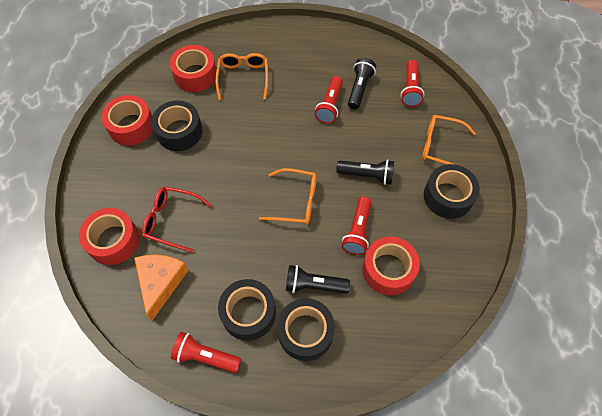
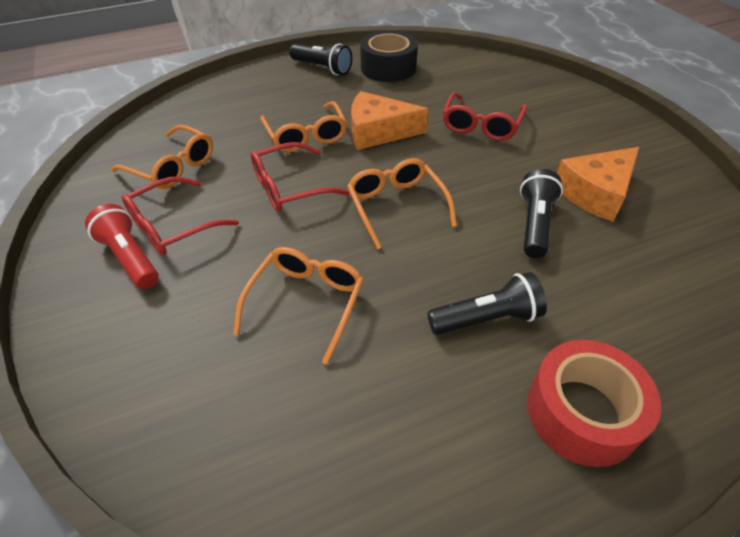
black tape: 4 -> 1
orange cheese: 1 -> 2
orange glasses: 3 -> 4
red flashlight: 4 -> 1
red glasses: 1 -> 3
red tape: 4 -> 1

